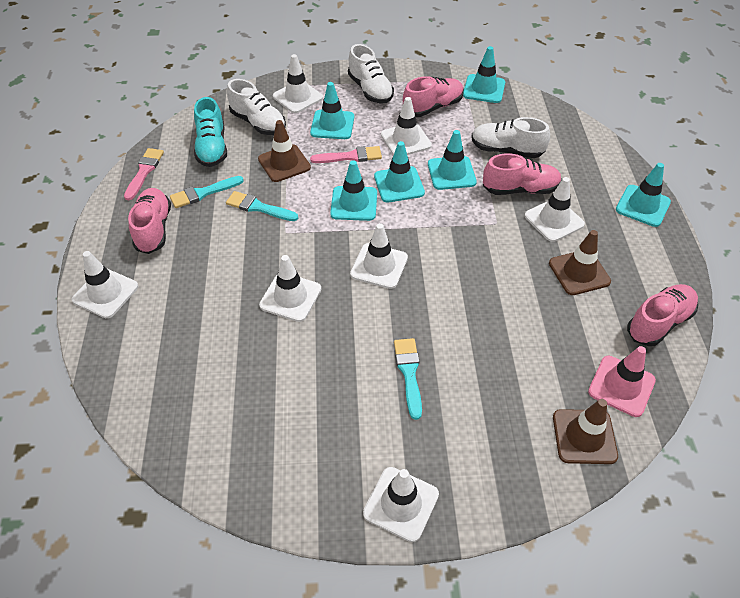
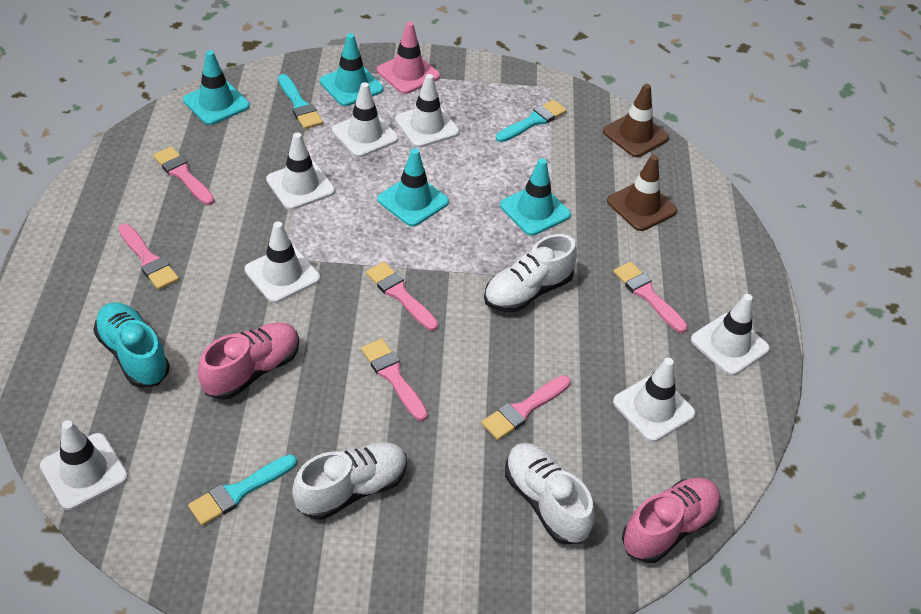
brown traffic cone: 3 -> 2
pink brush: 2 -> 6
pink shoe: 4 -> 2
turquoise traffic cone: 6 -> 4

